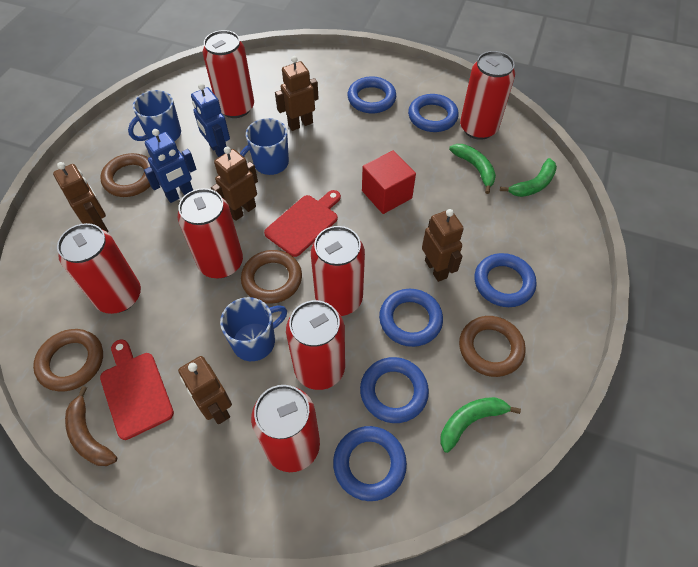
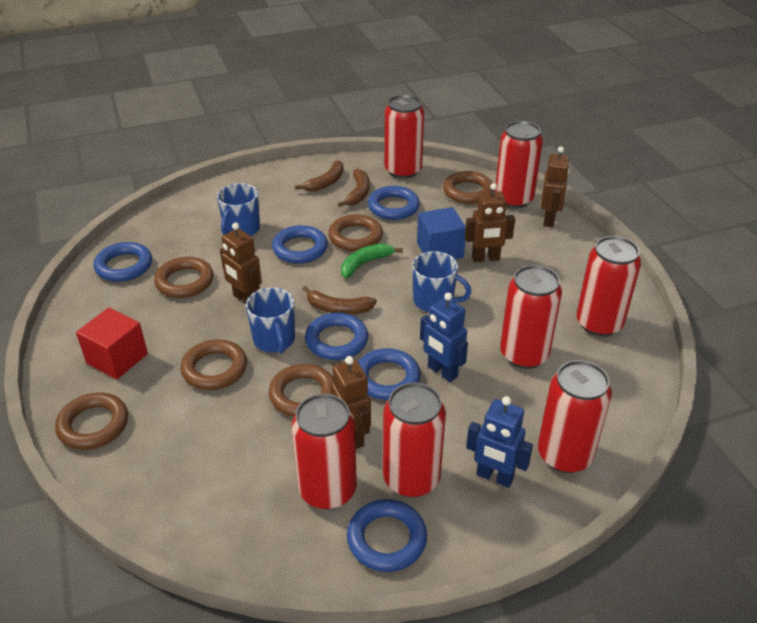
blue cube: 0 -> 1
brown banana: 1 -> 3
brown ring: 4 -> 6
brown robot: 5 -> 4
green banana: 3 -> 1
red cutting board: 2 -> 0

